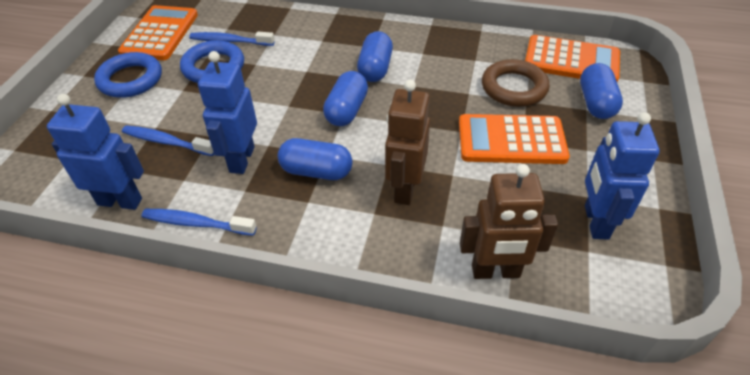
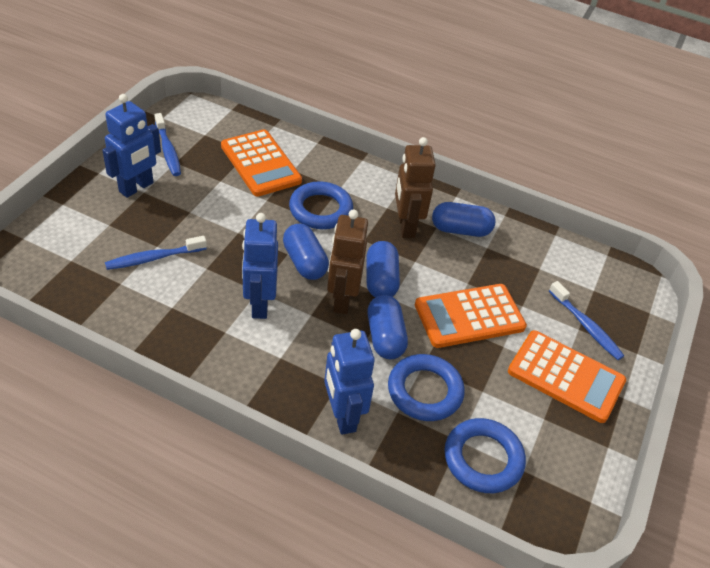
blue ring: 2 -> 3
brown ring: 1 -> 0

